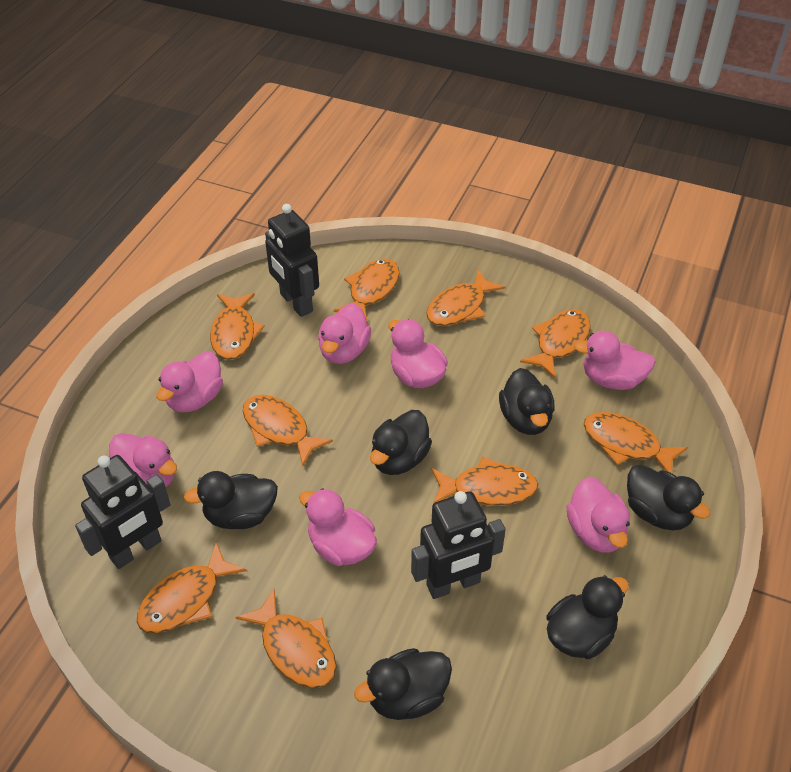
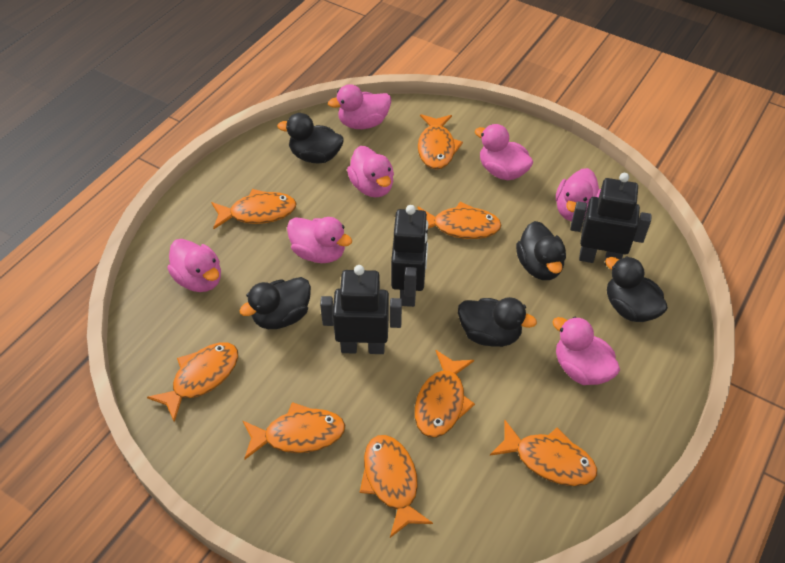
black duck: 6 -> 5
orange fish: 9 -> 8

